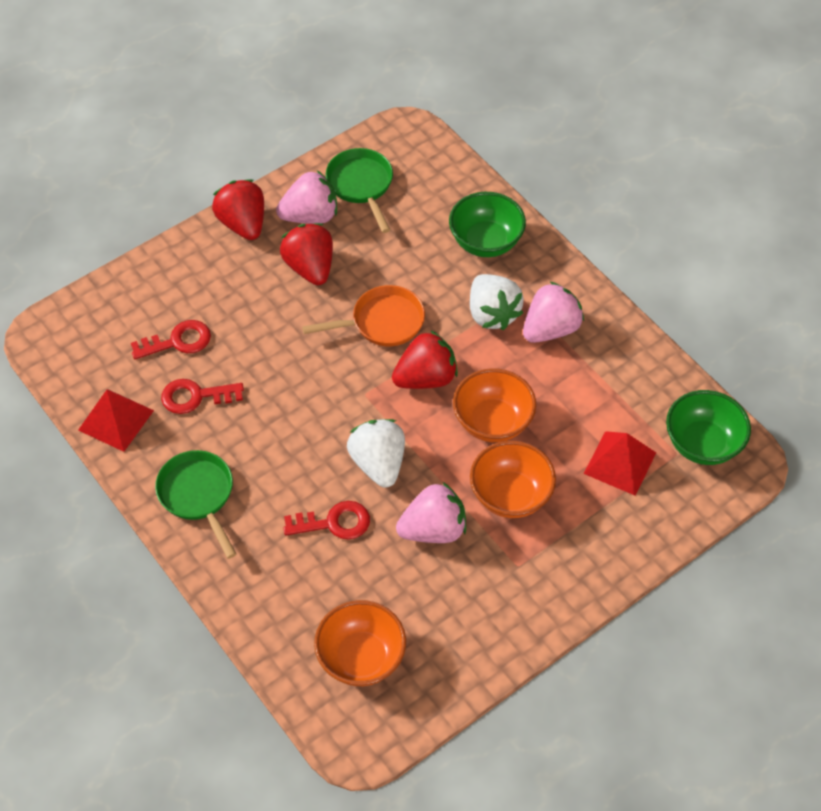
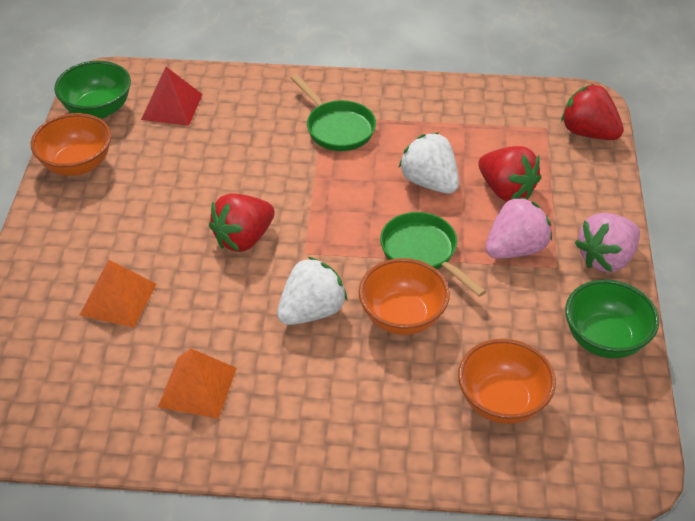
orange pan: 1 -> 0
orange pyramid: 0 -> 2
pink strawberry: 3 -> 2
red key: 3 -> 0
red pyramid: 2 -> 1

